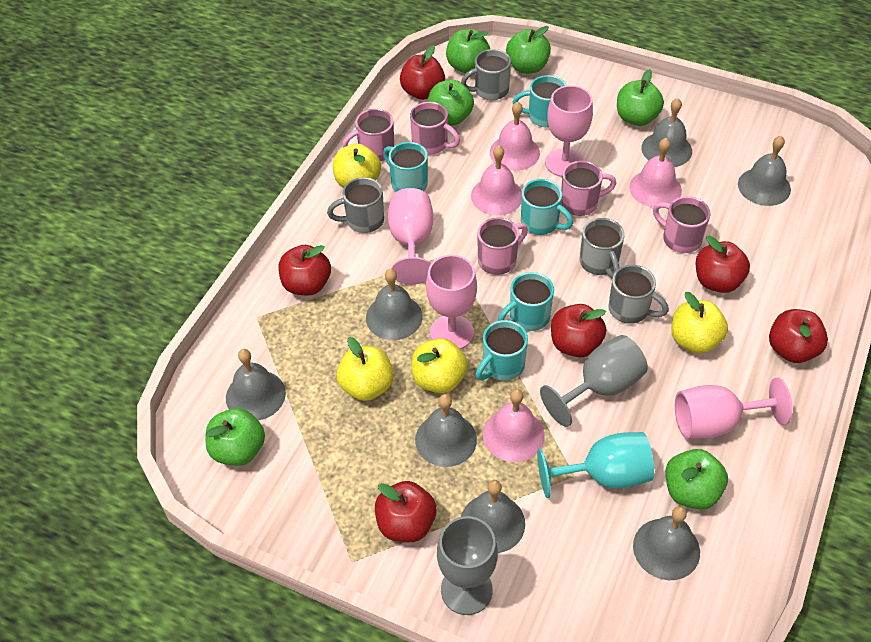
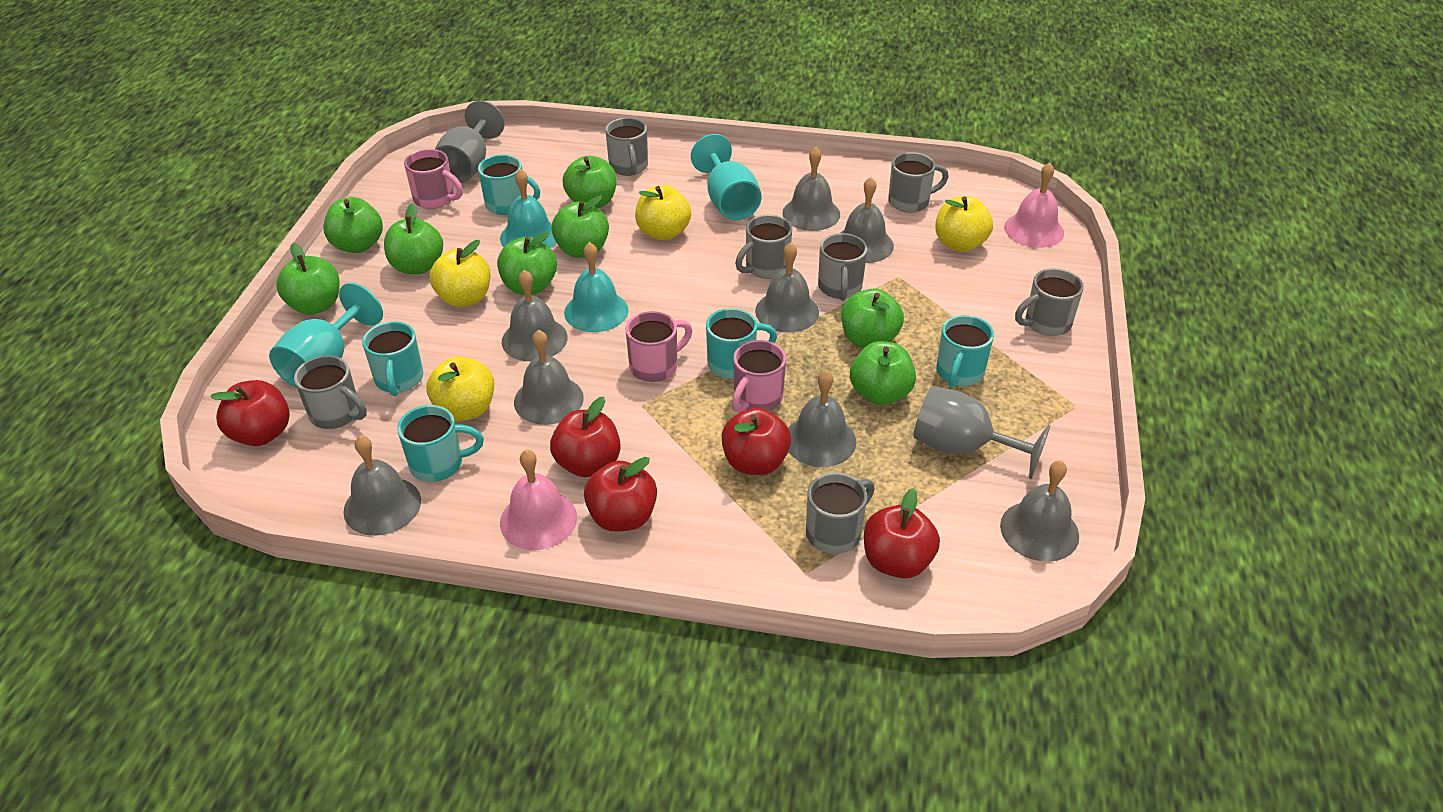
green apple: 6 -> 8
grey bell: 7 -> 8
grey mug: 4 -> 7
pink bell: 4 -> 2
pink goblet: 4 -> 0
pink mug: 5 -> 3
red apple: 6 -> 5
turquoise bell: 0 -> 2
turquoise goblet: 1 -> 2

